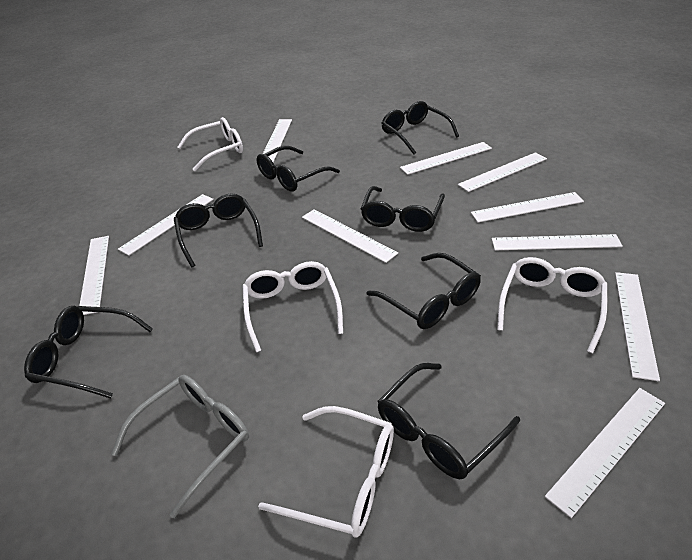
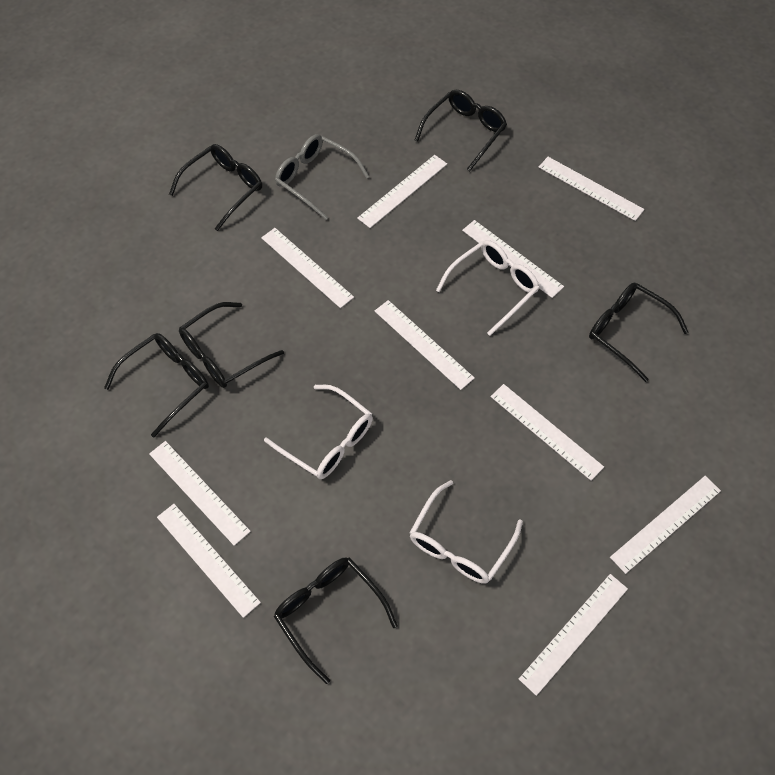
black glasses: 7 -> 6
white glasses: 4 -> 3

